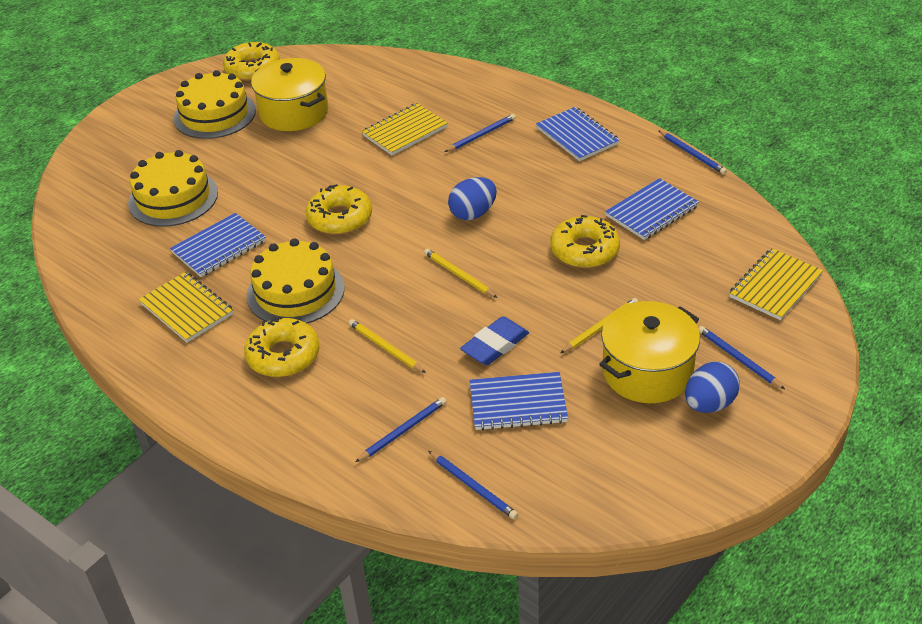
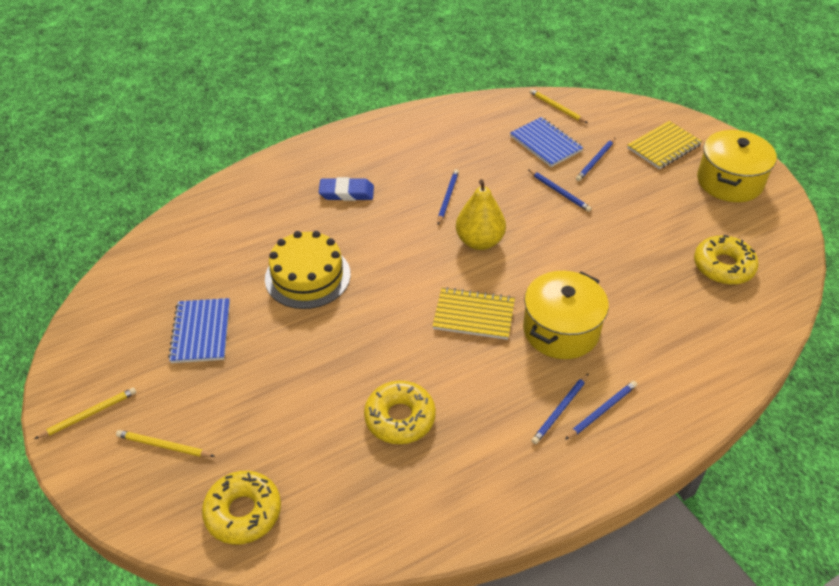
blue egg: 2 -> 0
blue notebook: 4 -> 2
yellow cake: 3 -> 1
yellow donut: 4 -> 3
yellow notebook: 3 -> 2
yellow pear: 0 -> 1

